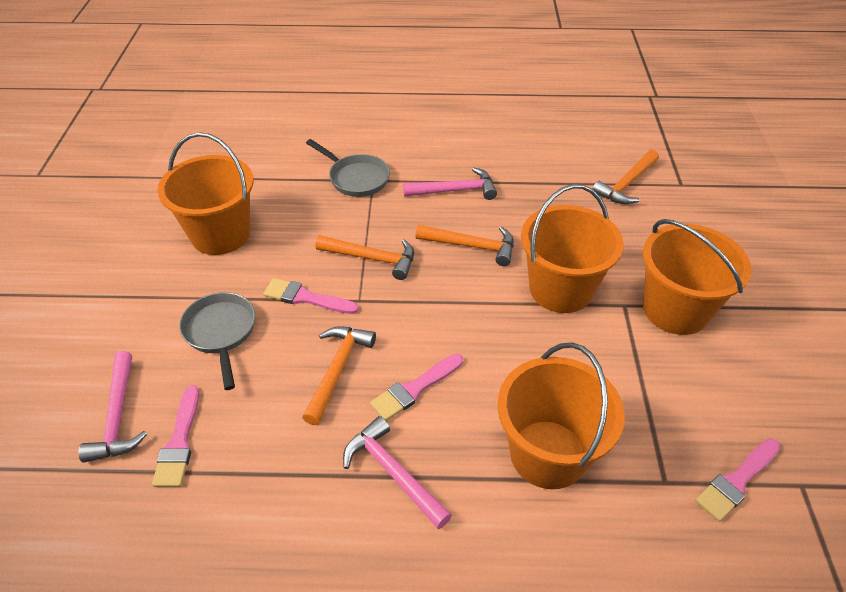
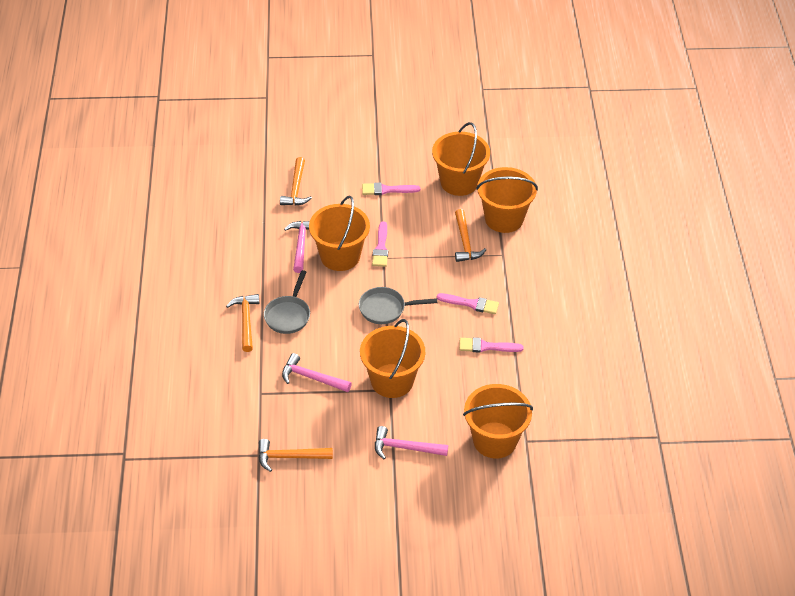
orange bucket: 4 -> 5

